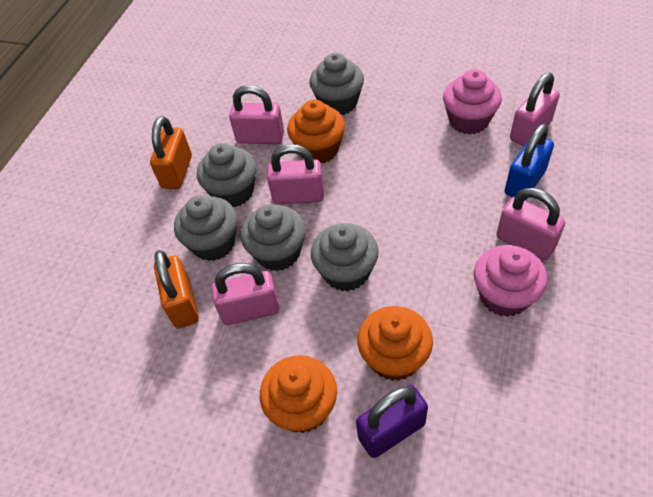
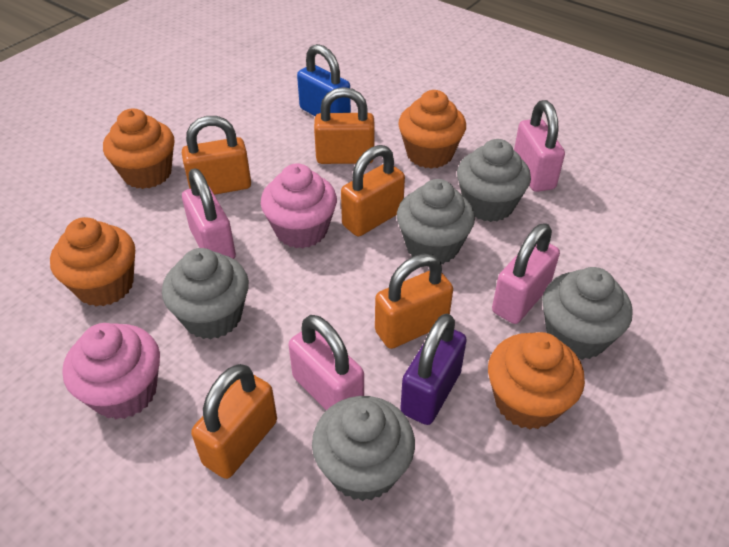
orange cupcake: 3 -> 4
orange padlock: 2 -> 5
pink padlock: 5 -> 4

